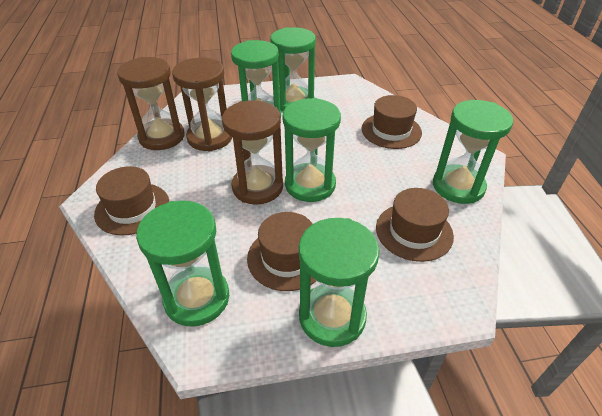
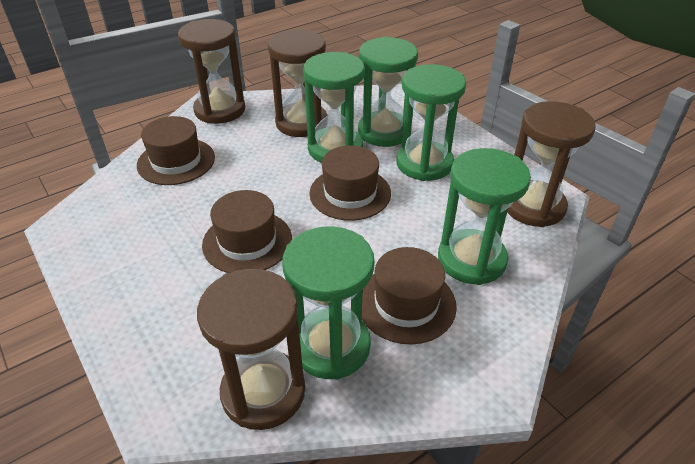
brown hourglass: 3 -> 4
green hourglass: 6 -> 5

